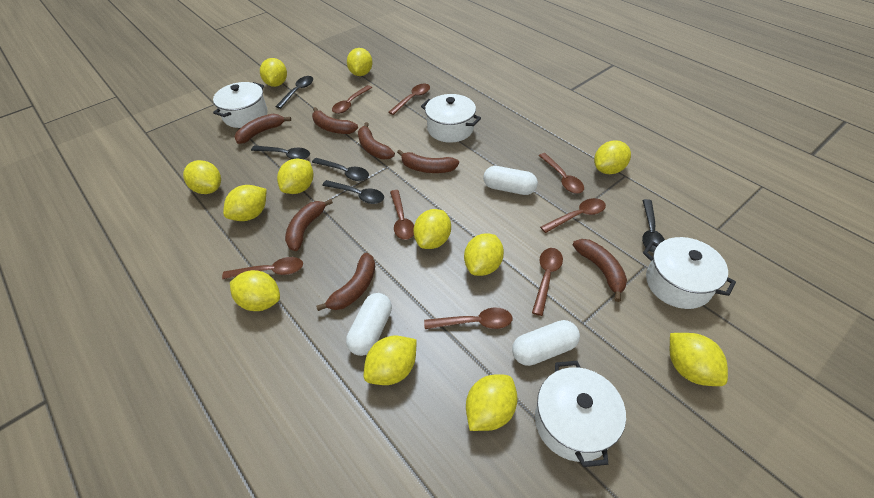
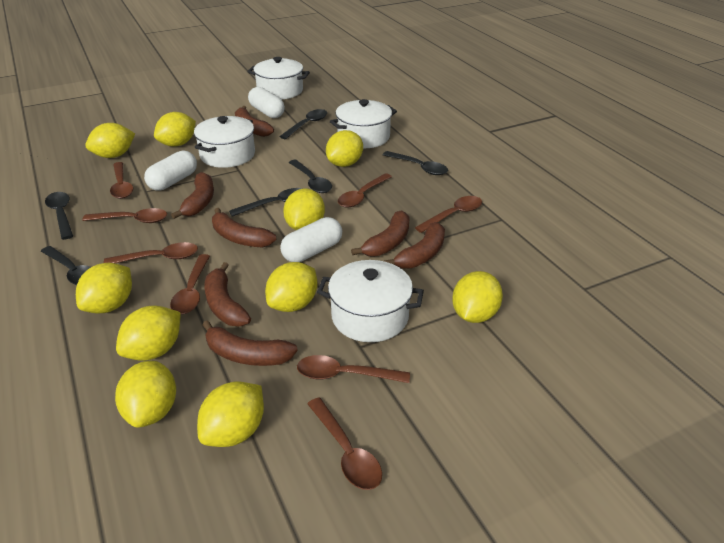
black spoon: 5 -> 6
yellow lemon: 12 -> 10

